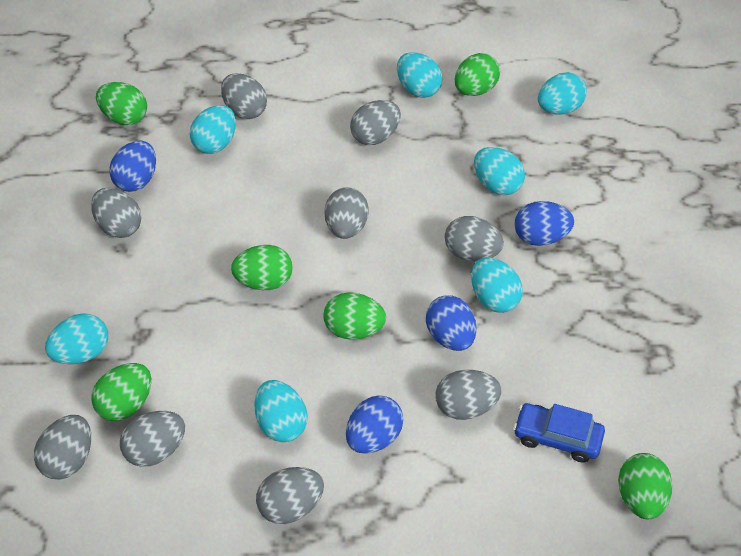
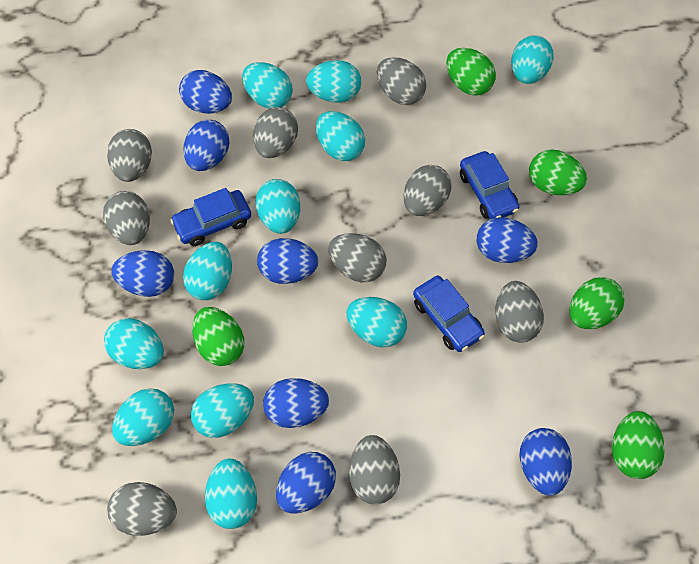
blue car: 1 -> 3
blue egg: 4 -> 8
green egg: 6 -> 5
turquoise egg: 7 -> 11

